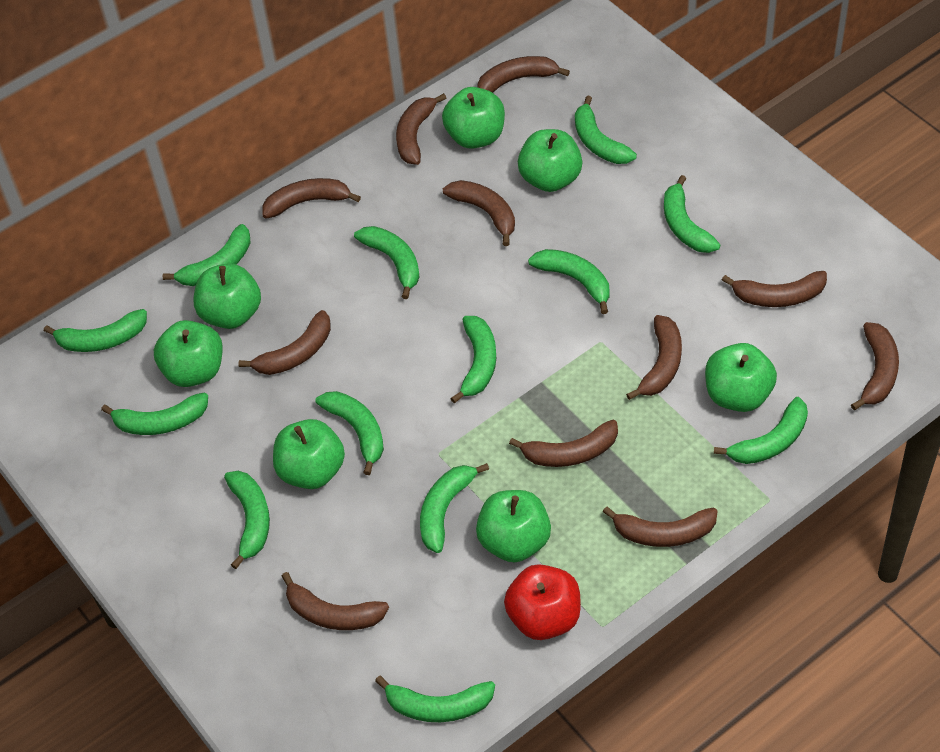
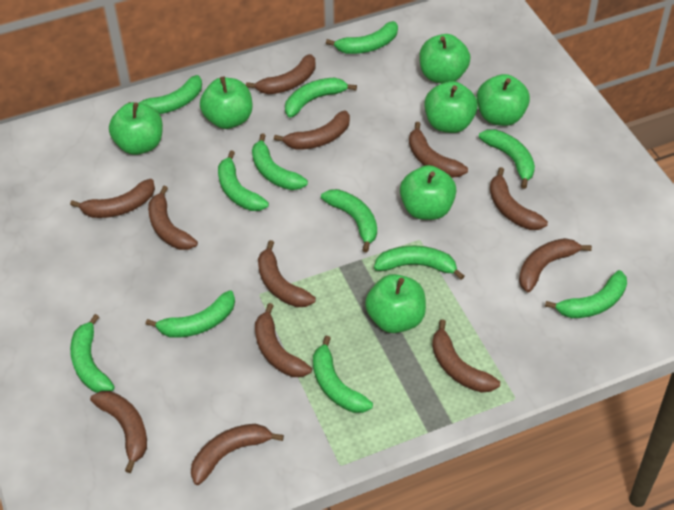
brown banana: 11 -> 12
green banana: 13 -> 12
red apple: 1 -> 0

